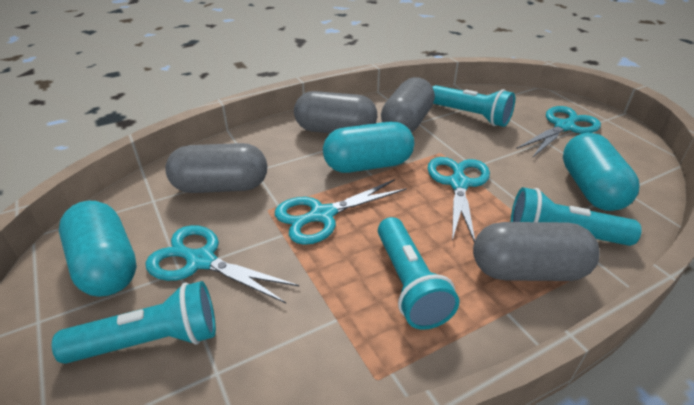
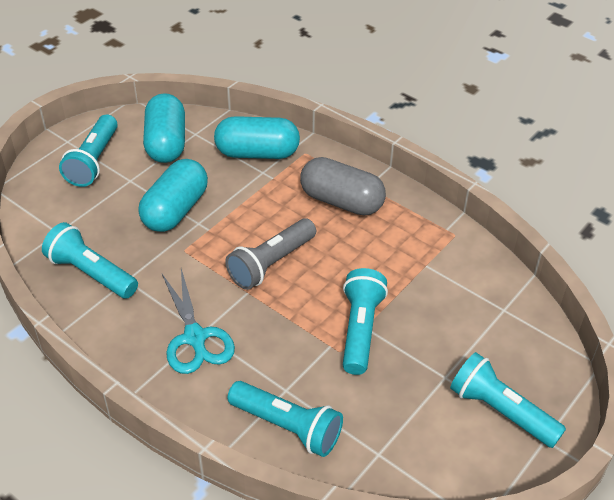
grey capsule: 4 -> 1
grey flashlight: 0 -> 1
turquoise flashlight: 4 -> 5
turquoise scissors: 4 -> 1

